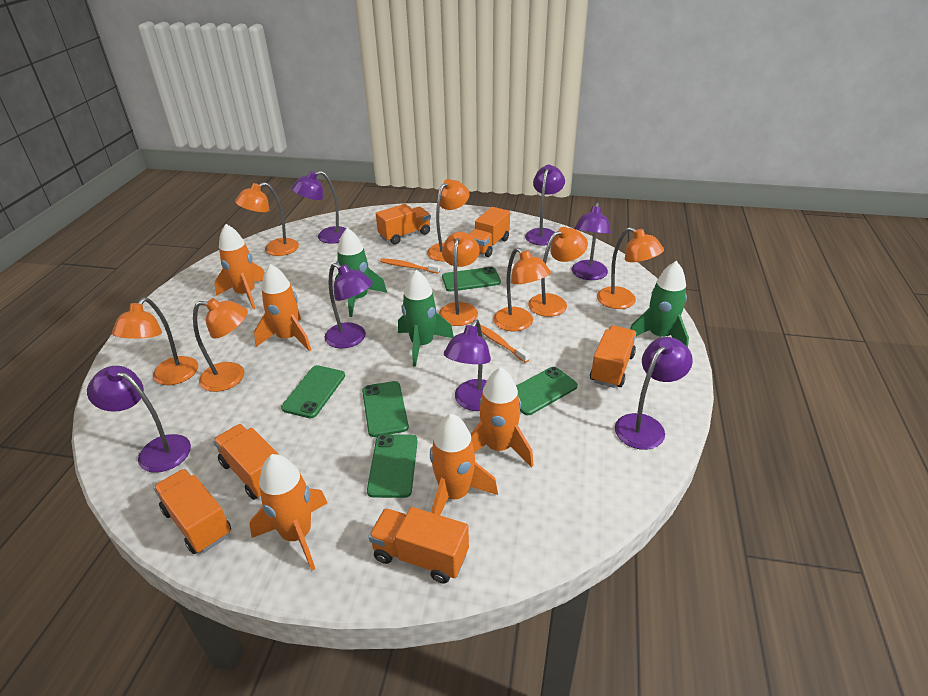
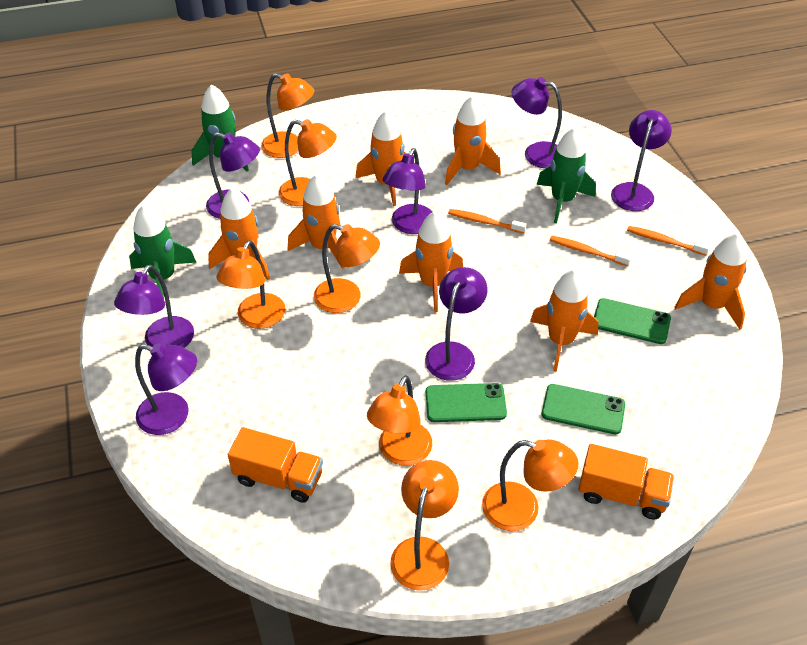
green phone: 5 -> 3
orange lamp: 8 -> 7
orange rocket: 5 -> 7
orange toothbrush: 2 -> 3
orange truck: 6 -> 2

